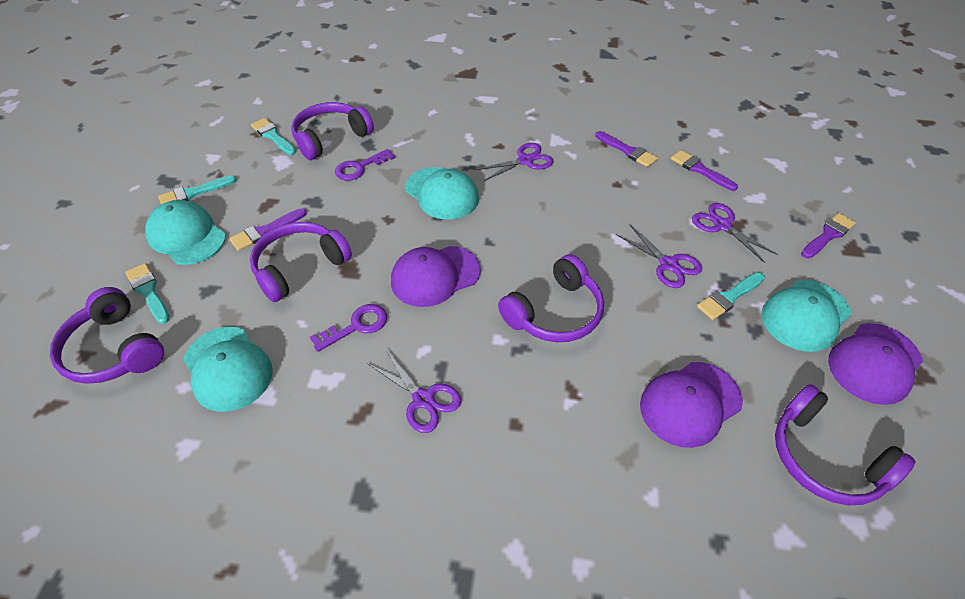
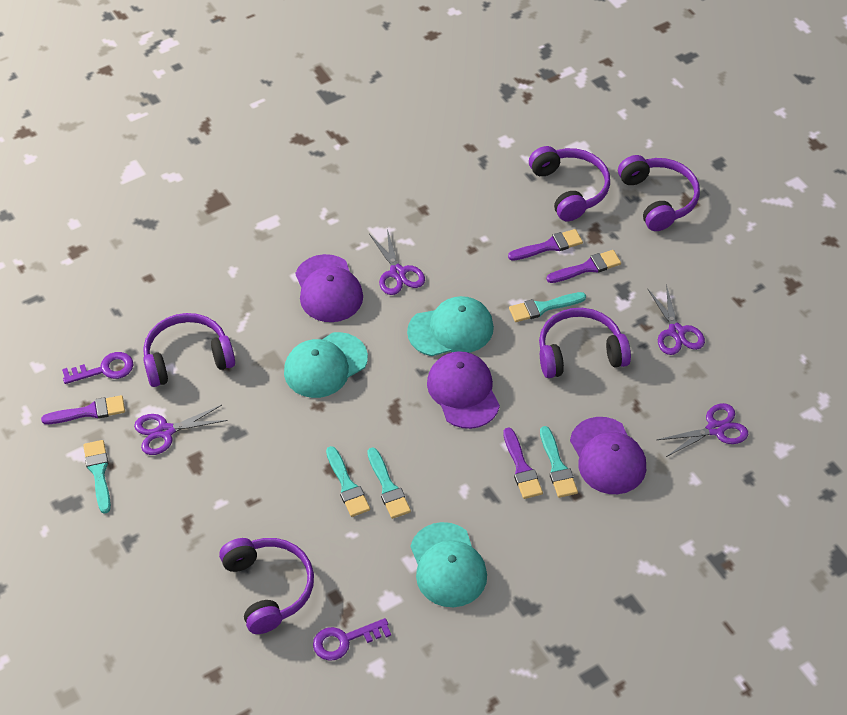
turquoise brush: 4 -> 5
turquoise cap: 4 -> 3

